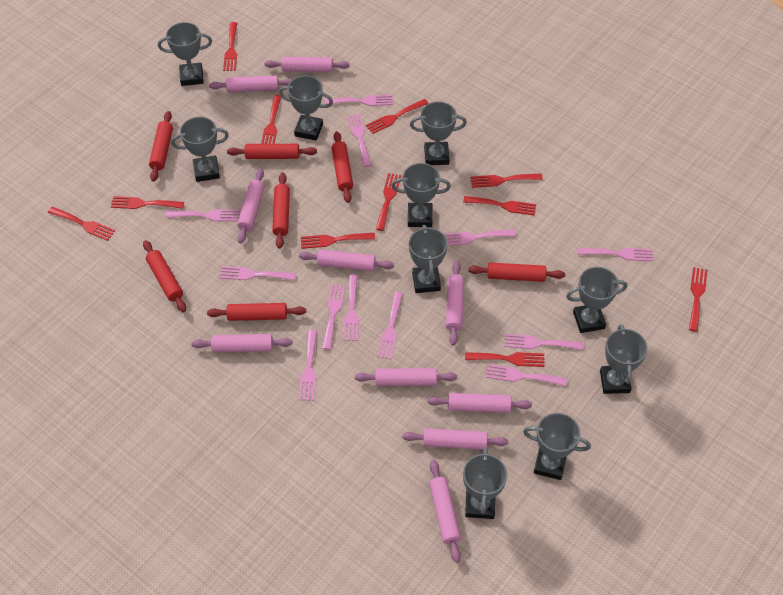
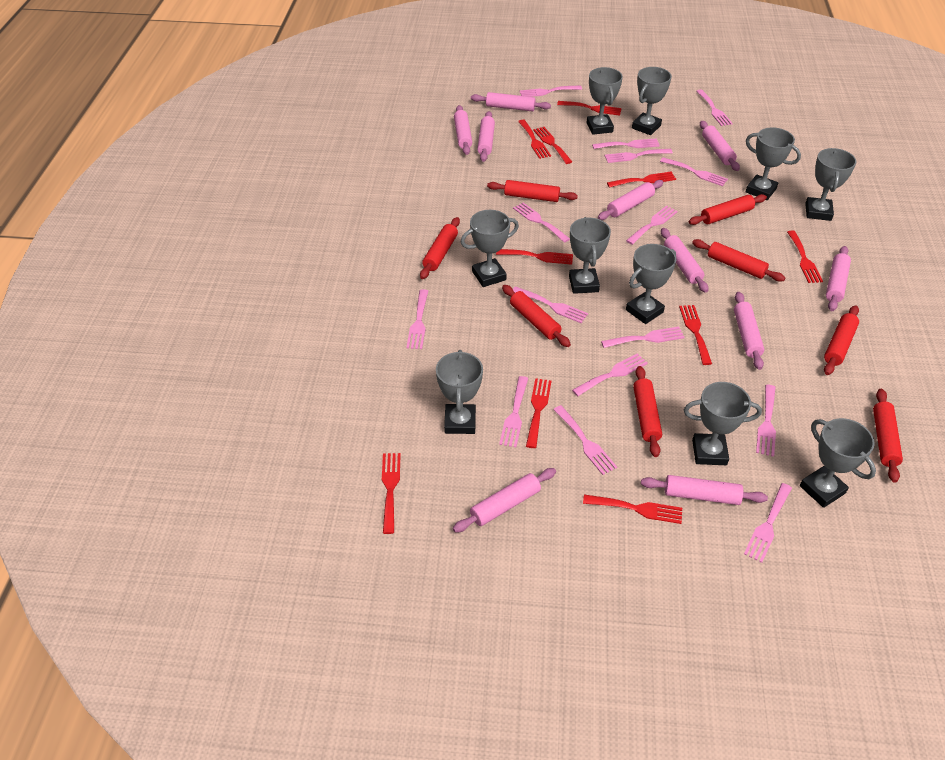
pink fork: 12 -> 15
red fork: 11 -> 10
red rolling pin: 7 -> 8

